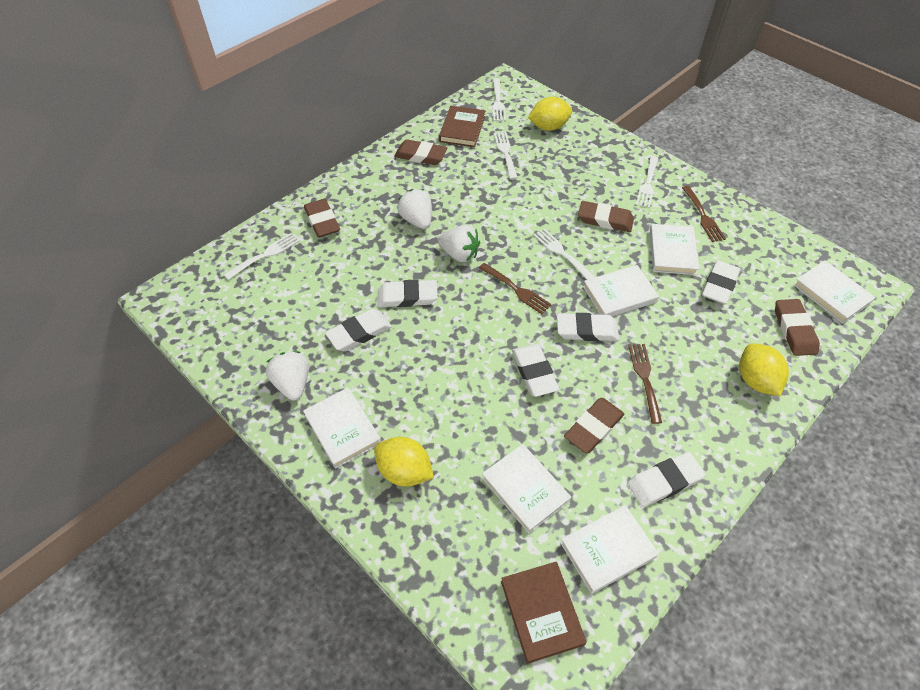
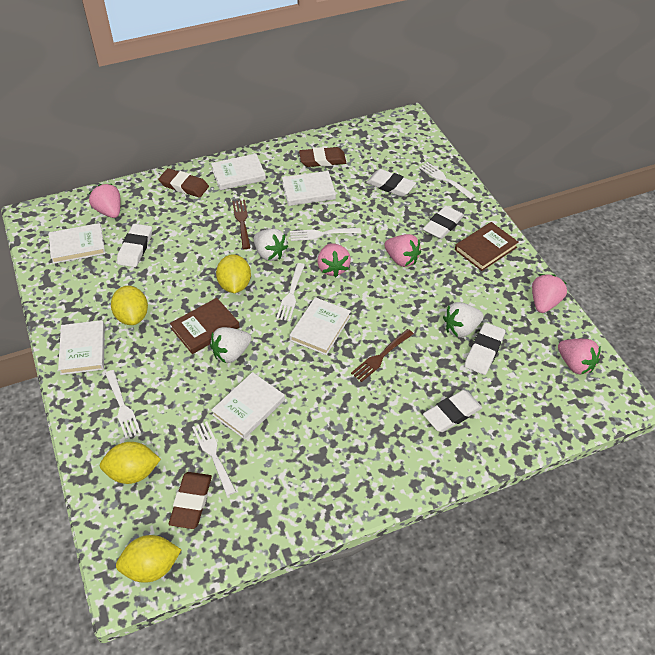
brown eraser: 5 -> 3
brown fork: 3 -> 2
pink strawberry: 0 -> 5
white eraser: 6 -> 5
yellow lemon: 3 -> 4

